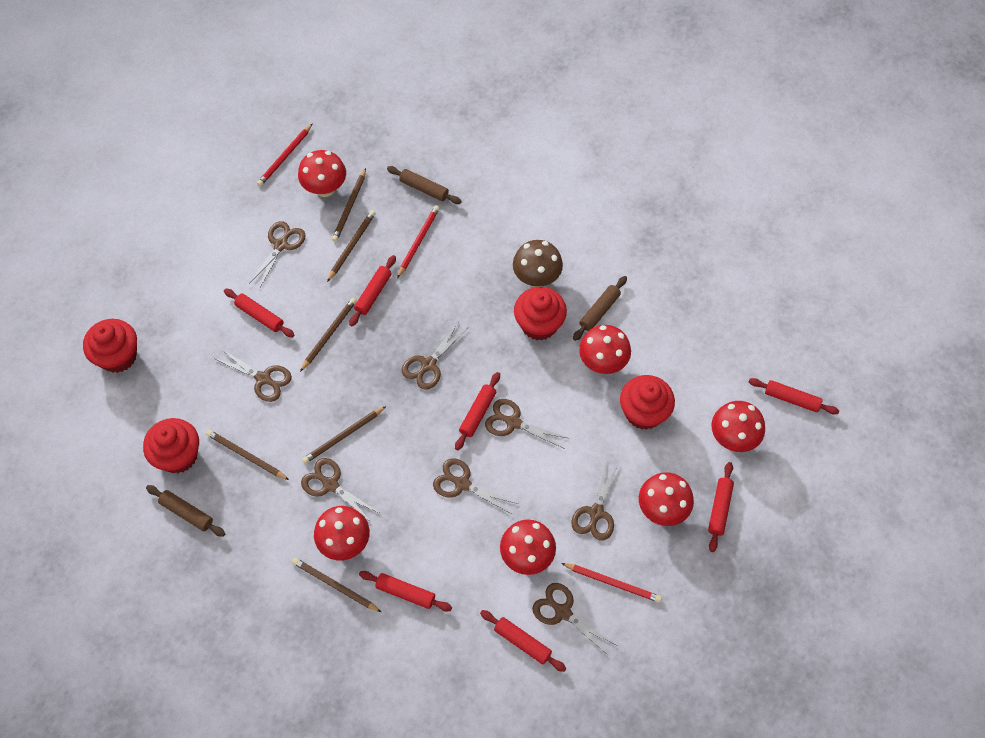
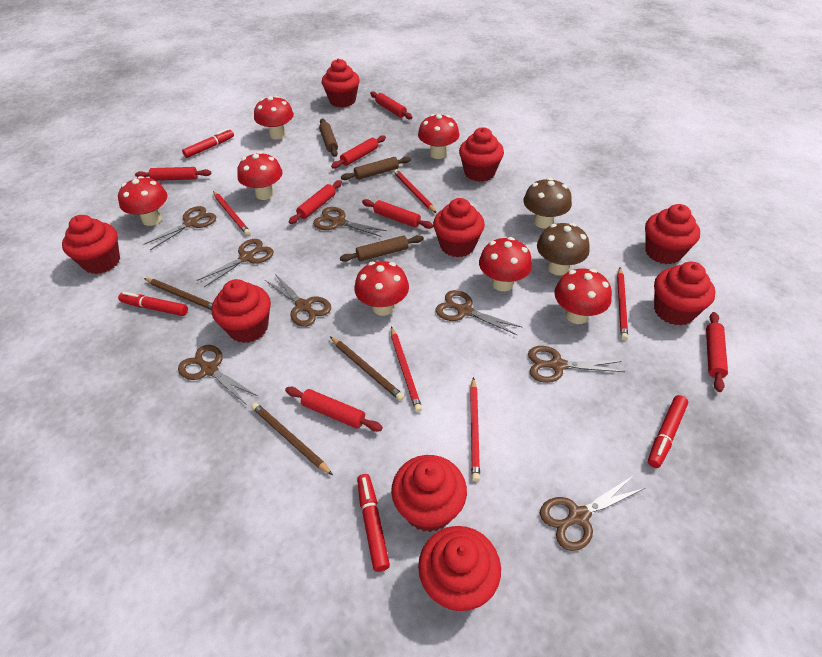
brown mushroom: 1 -> 2
brown pencil: 6 -> 3
red cupcake: 4 -> 9
red marker: 0 -> 4
red mushroom: 6 -> 7
red pencil: 3 -> 5

